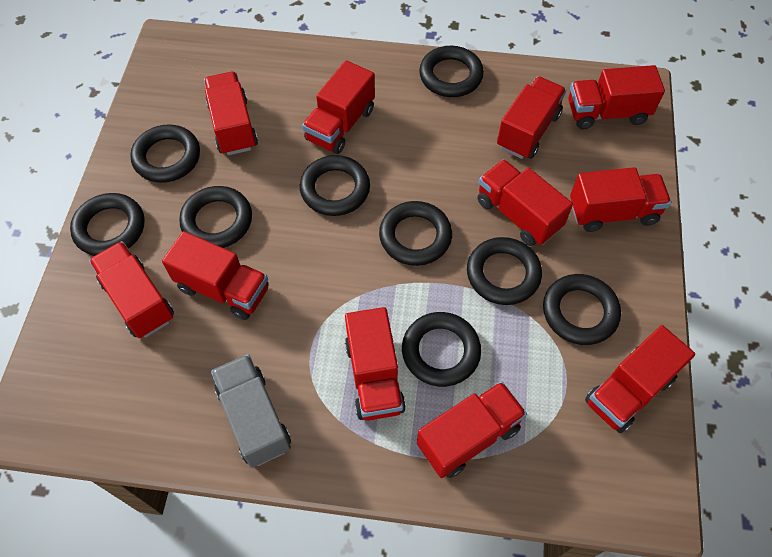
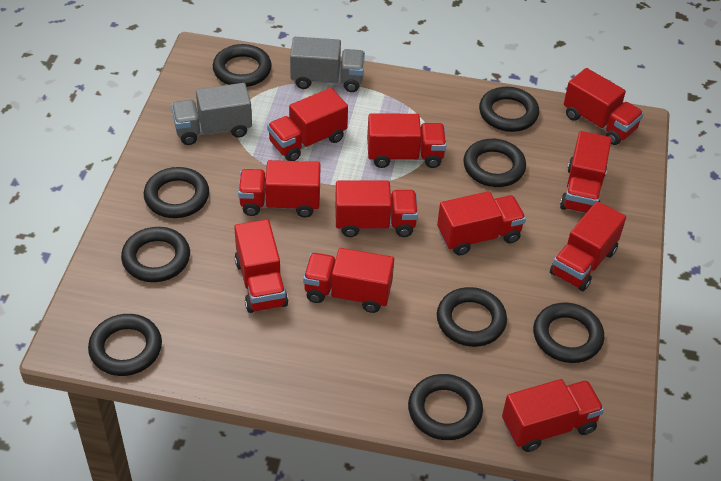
grey truck: 1 -> 2

